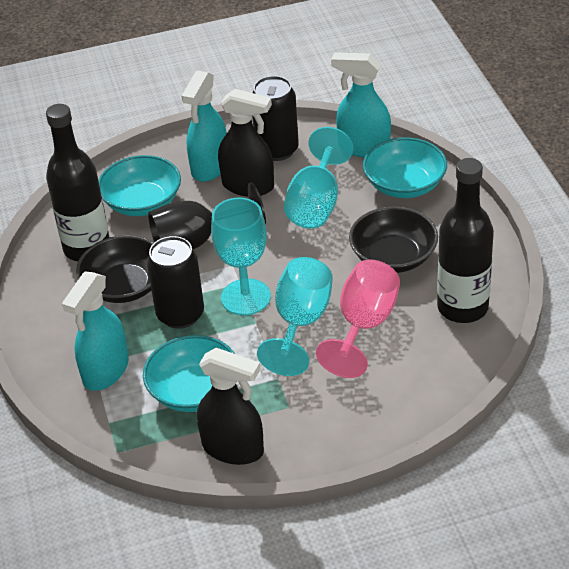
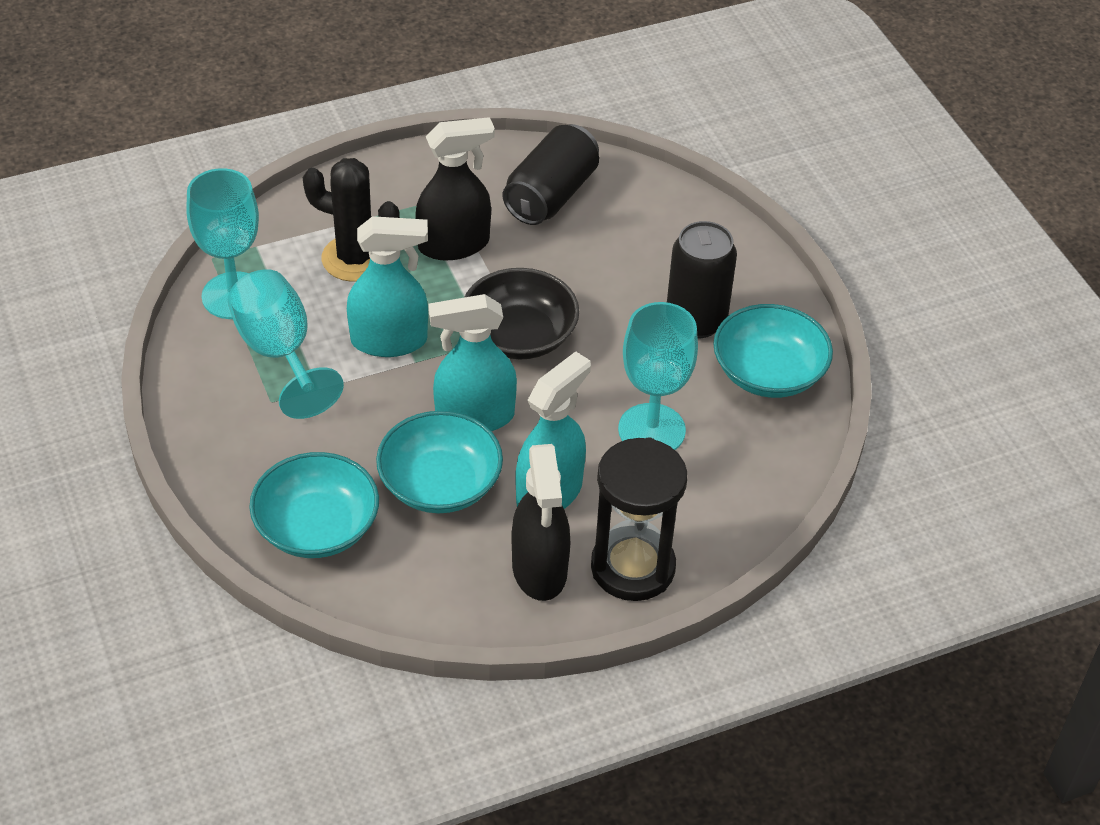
black bottle: 2 -> 0
black bowl: 2 -> 1
black cactus: 0 -> 1
black goblet: 1 -> 0
black hourglass: 0 -> 1
pink goblet: 1 -> 0

